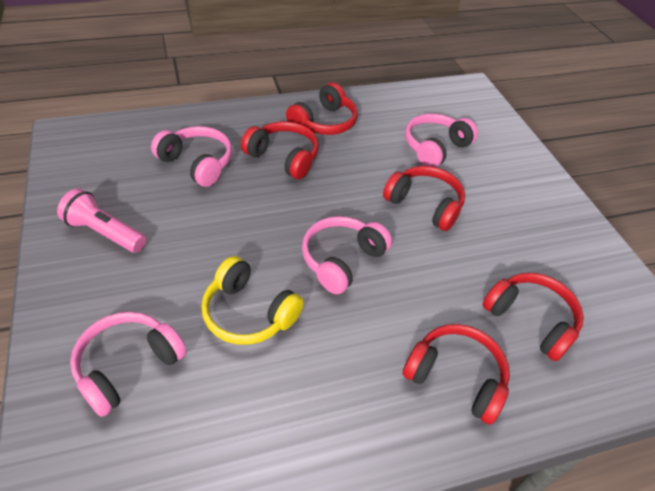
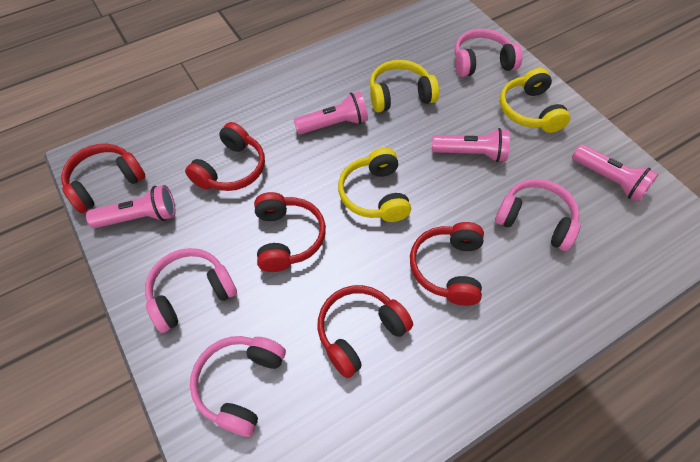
pink flashlight: 1 -> 4
yellow headphones: 1 -> 3

